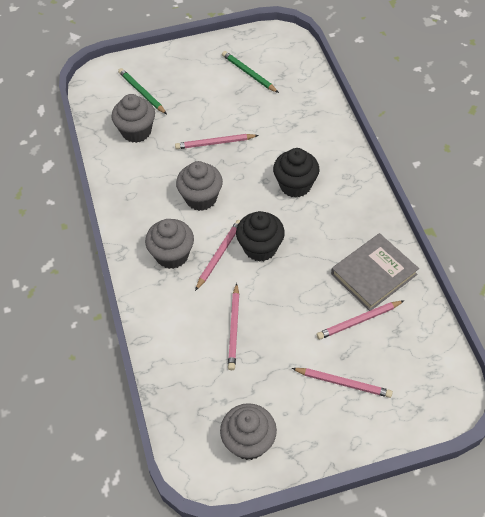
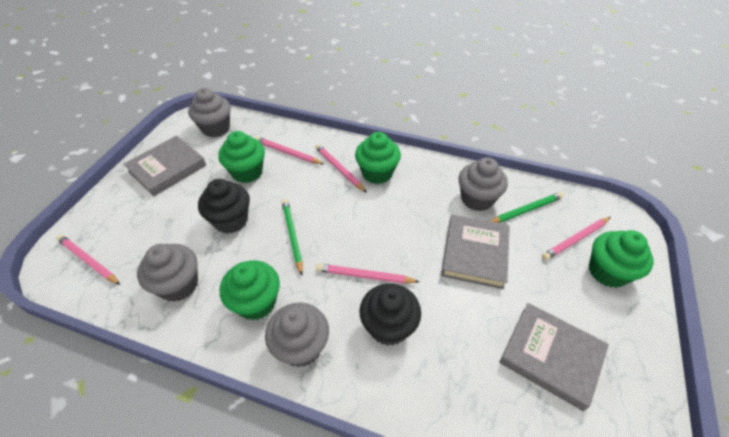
green cupcake: 0 -> 4
grey book: 1 -> 3

